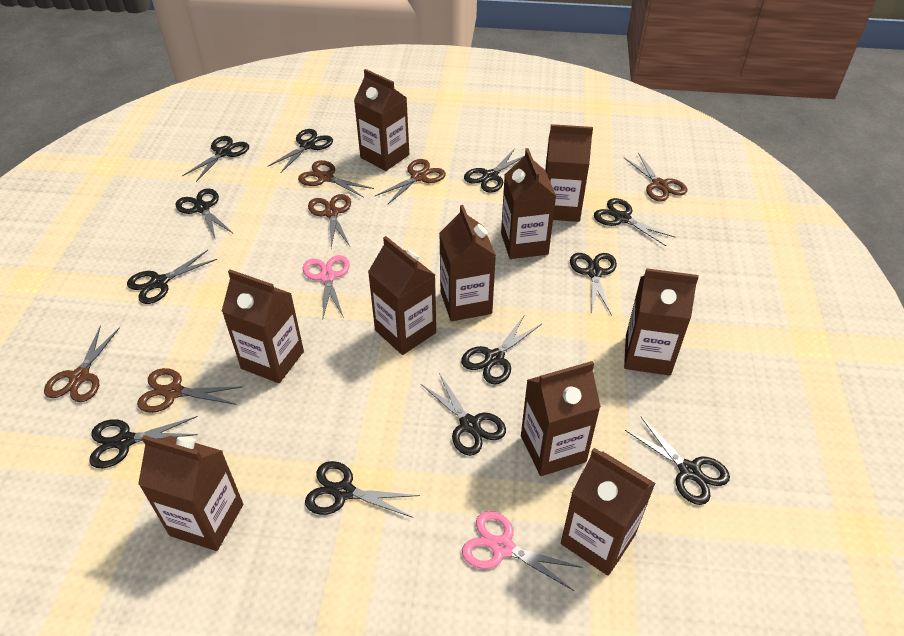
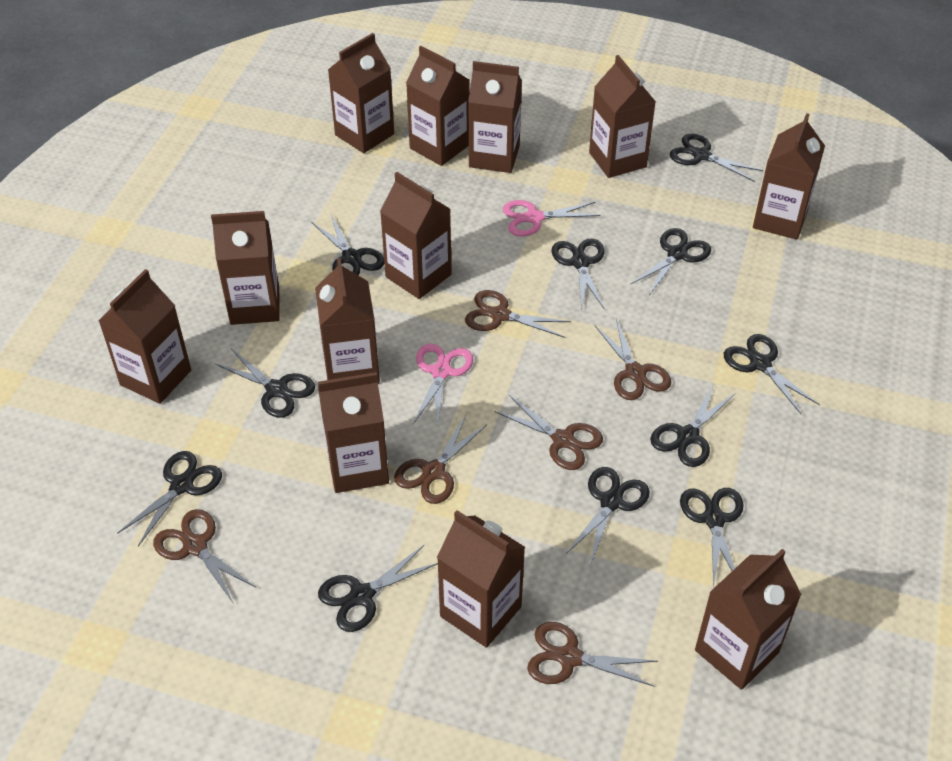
black scissors: 12 -> 11
brown carton: 10 -> 12

